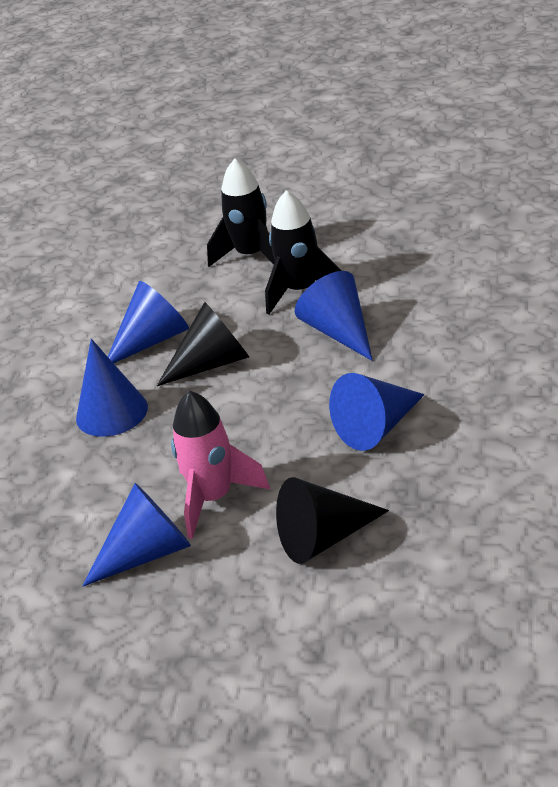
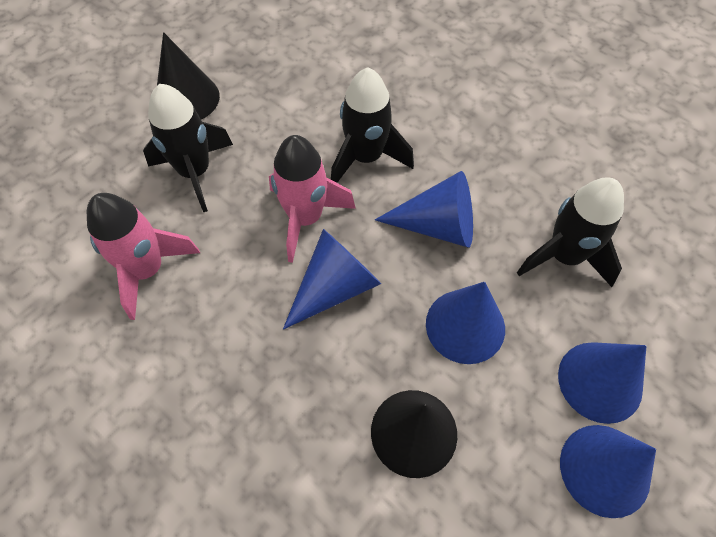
black rocket: 2 -> 3
pink rocket: 1 -> 2

